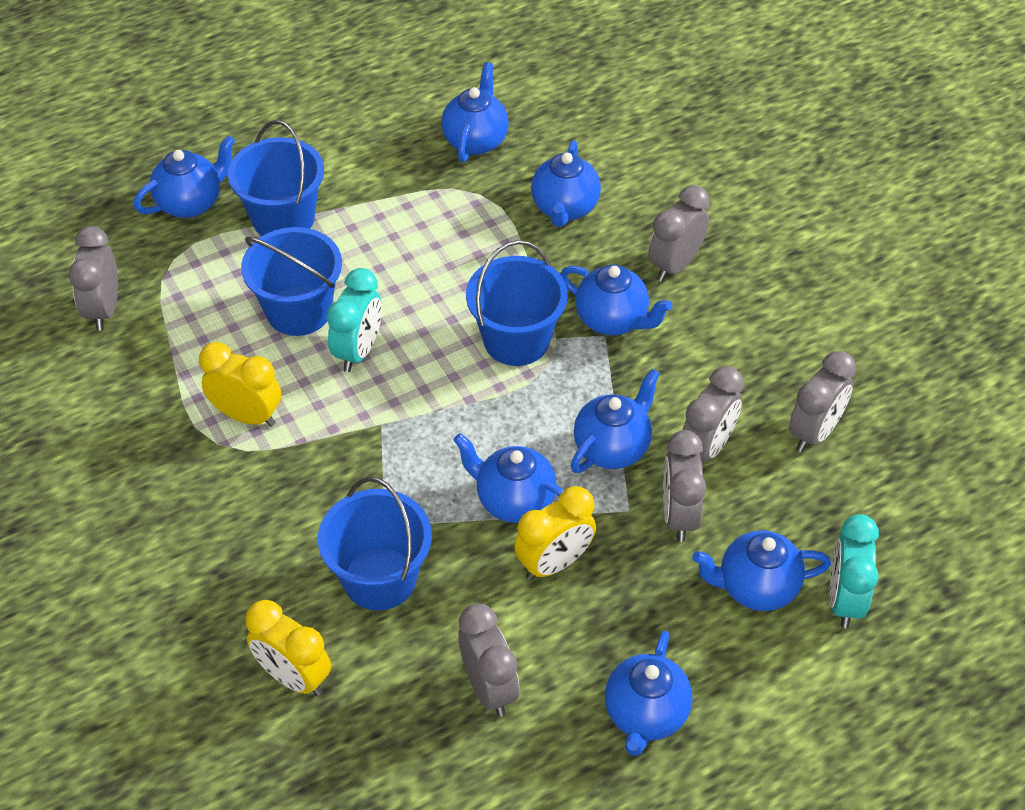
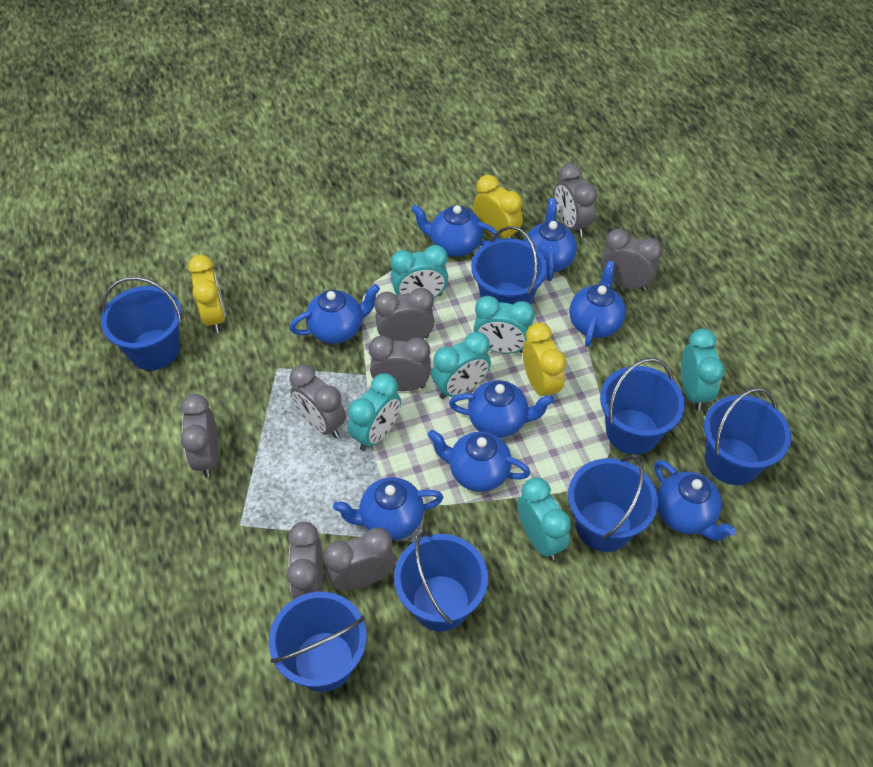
blue bucket: 4 -> 7
grey clock: 6 -> 8
turquoise clock: 2 -> 6

